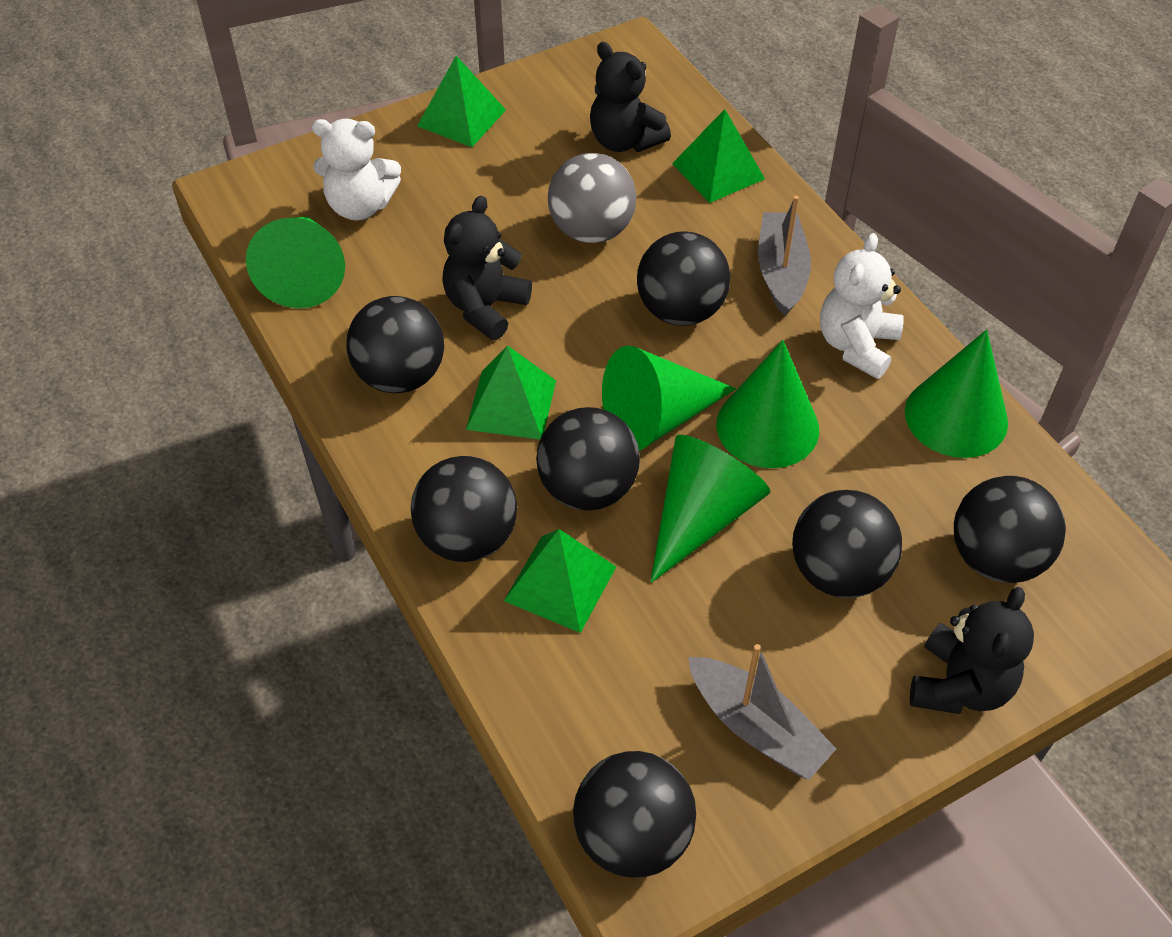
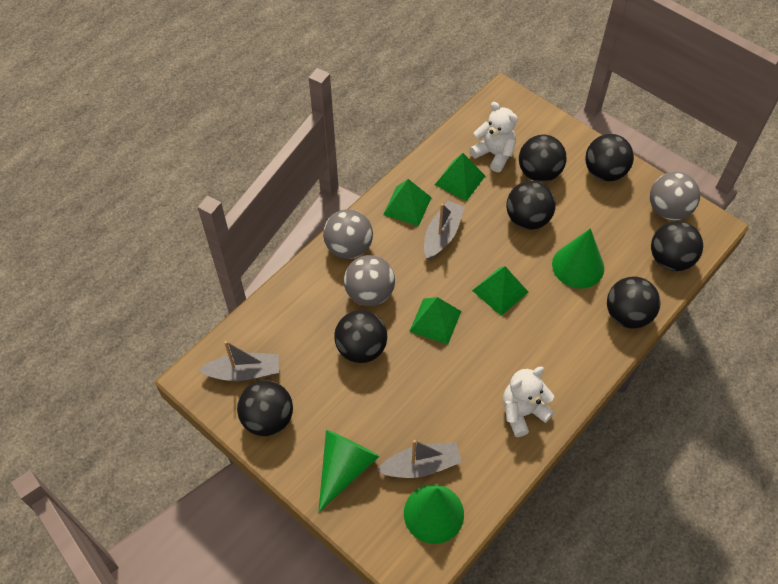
black teddy bear: 3 -> 0
green cone: 5 -> 3
grey ball: 1 -> 3
grey boat: 2 -> 3

